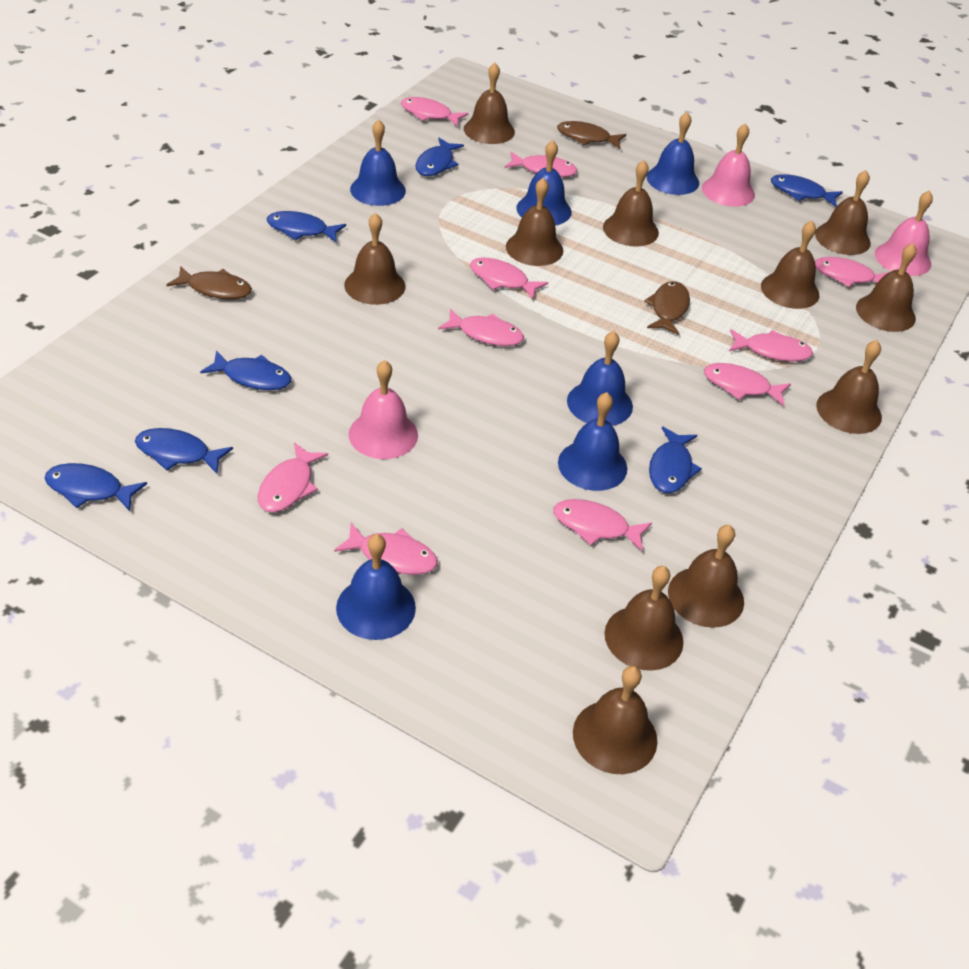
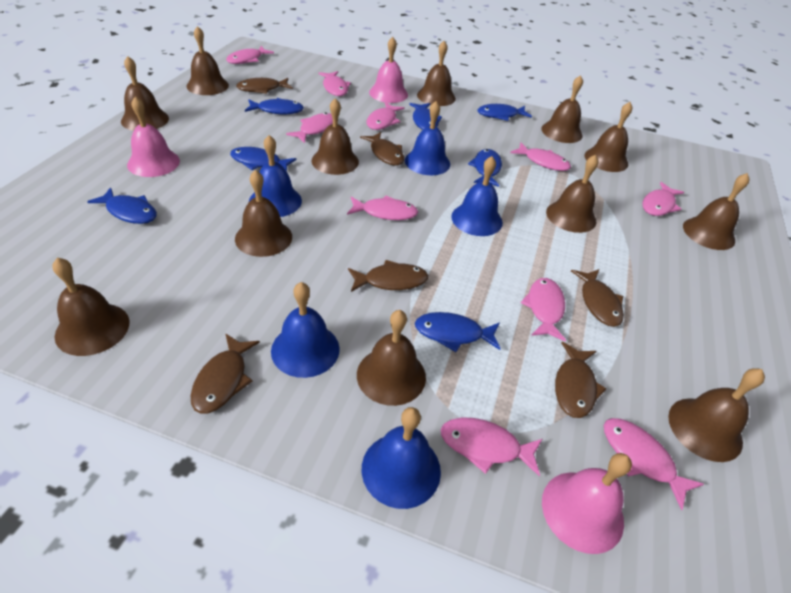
blue bell: 6 -> 5
brown bell: 11 -> 12
brown fish: 3 -> 6

